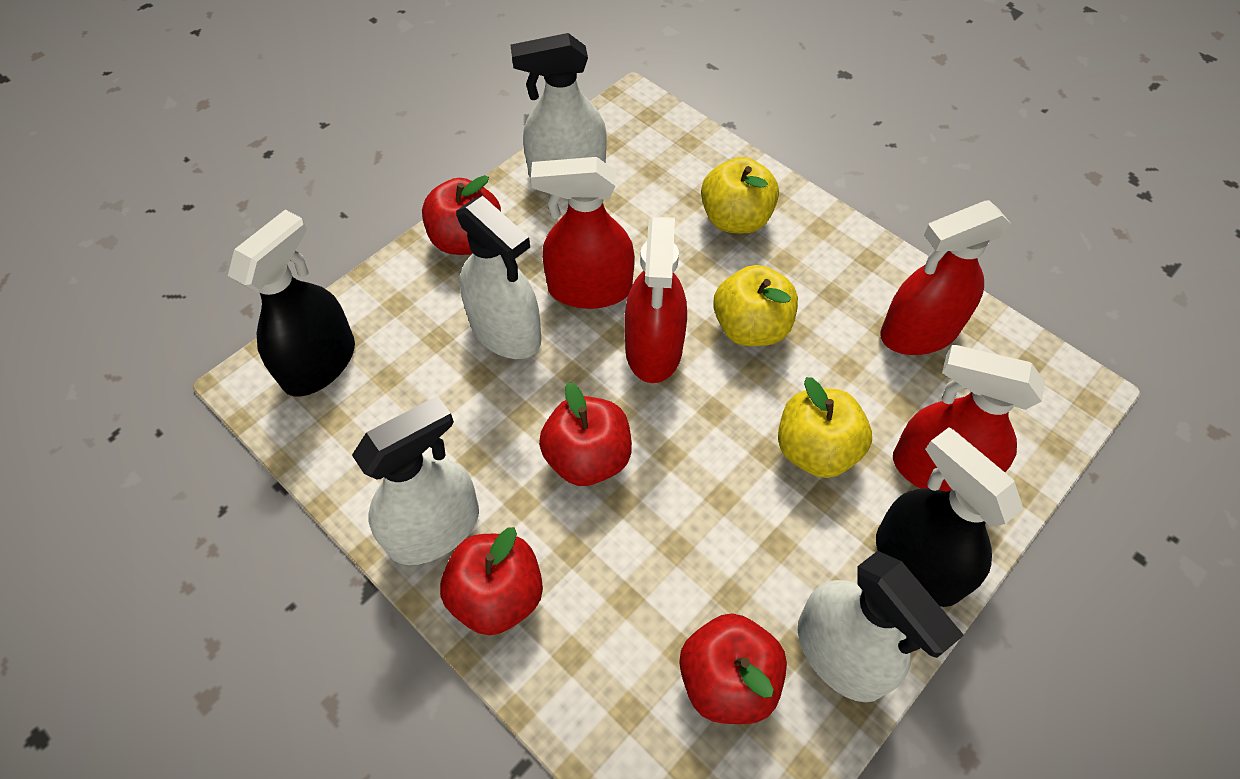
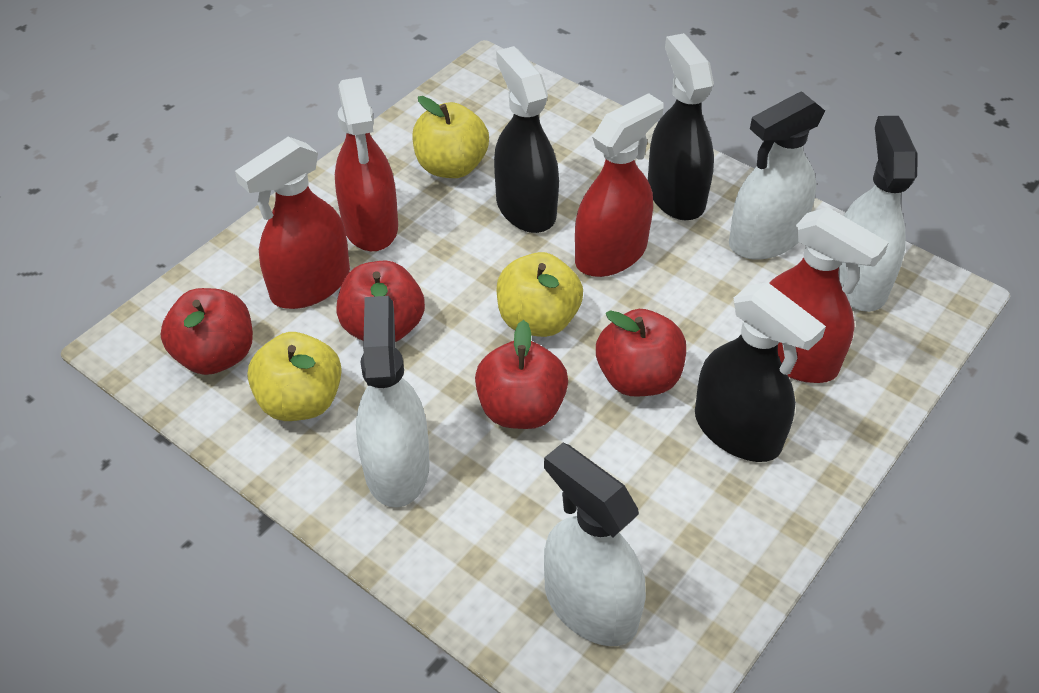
black spray bottle: 2 -> 3

